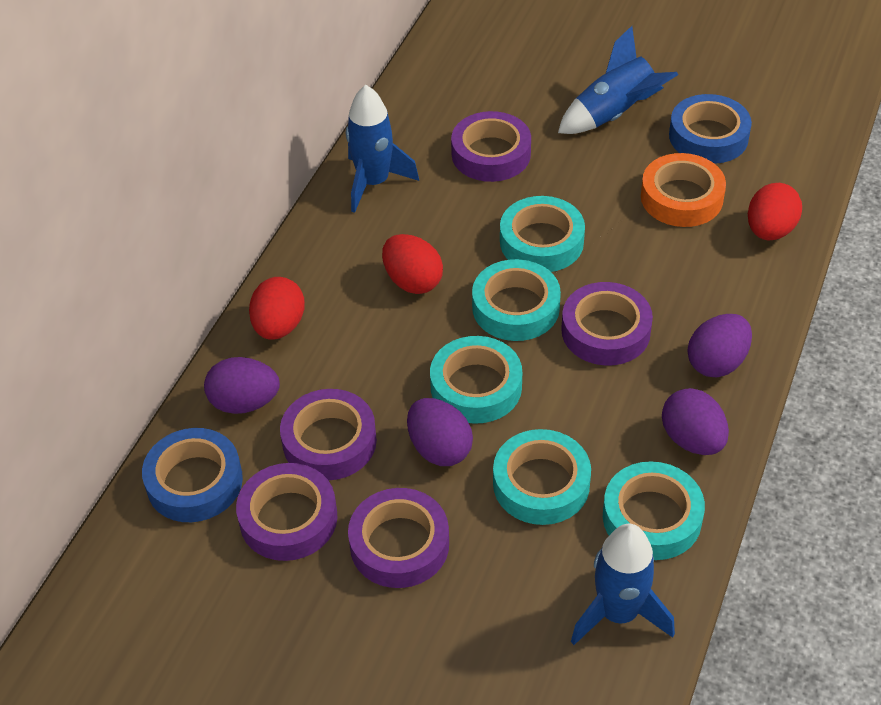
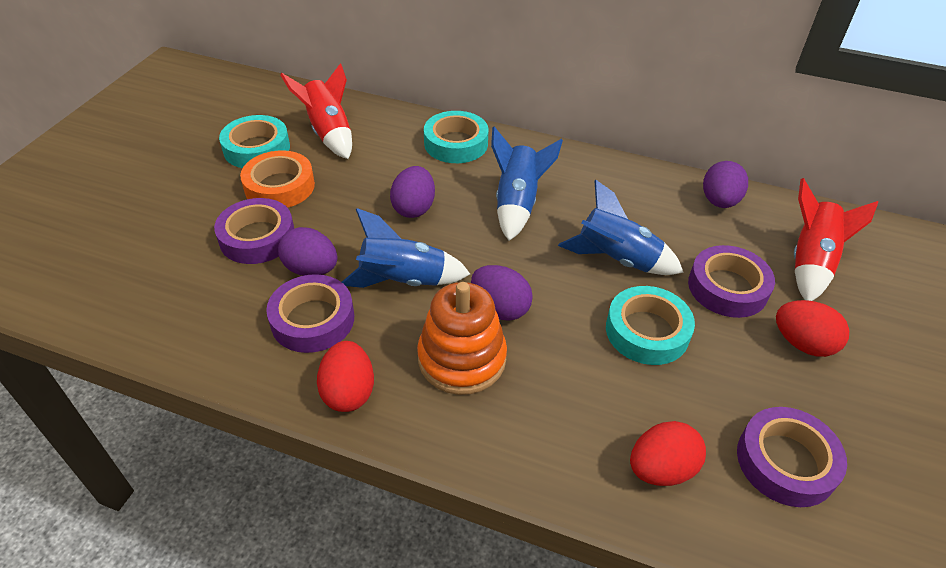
blue tape: 2 -> 0
orange stacking toy: 0 -> 1
purple tape: 5 -> 4
red rocket: 0 -> 2
turquoise tape: 5 -> 3

